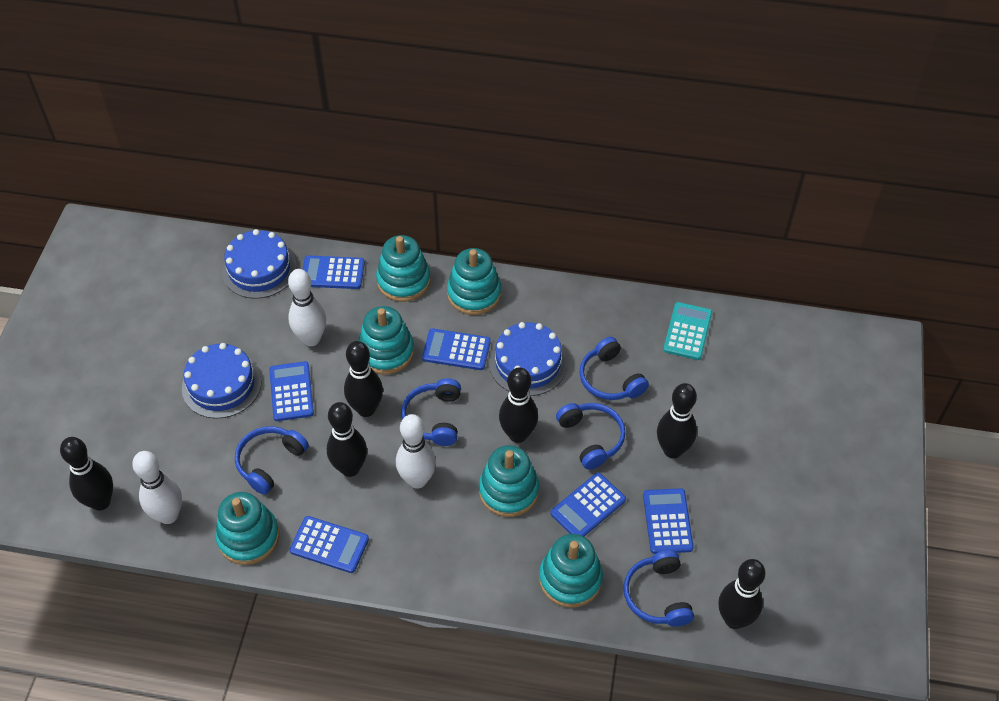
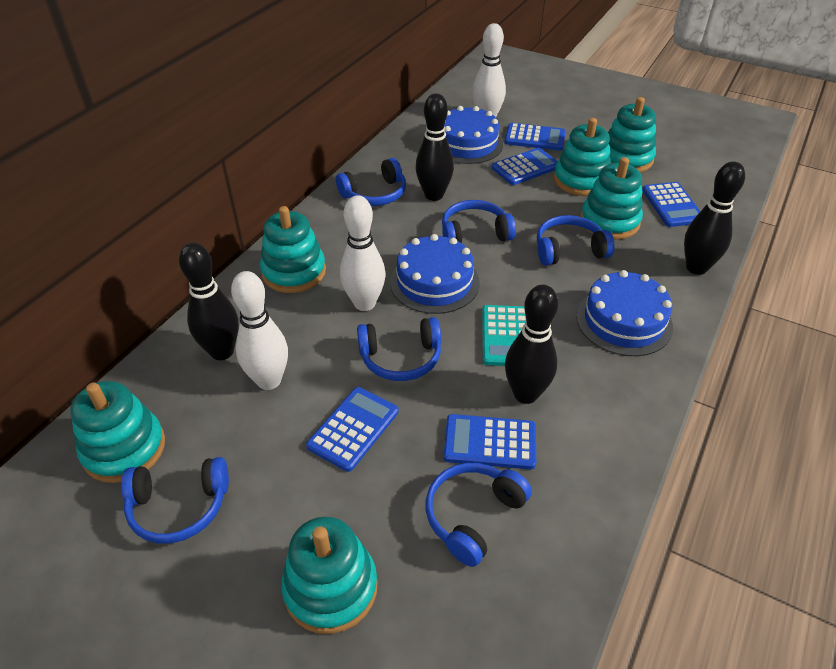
black bowling pin: 6 -> 4
blue calculator: 6 -> 5
blue headphones: 5 -> 6

